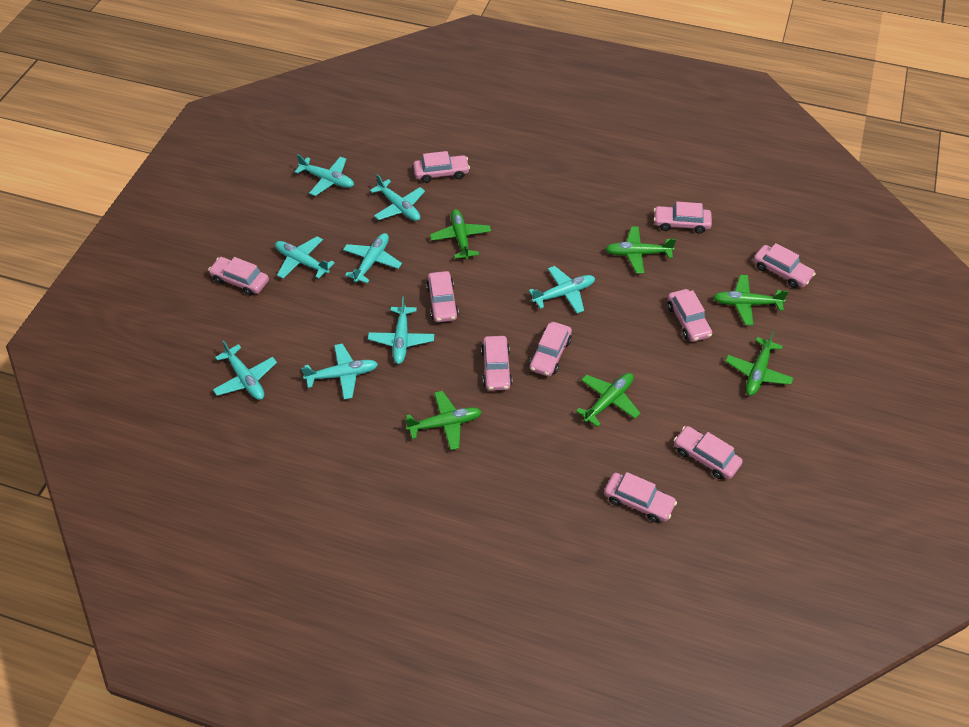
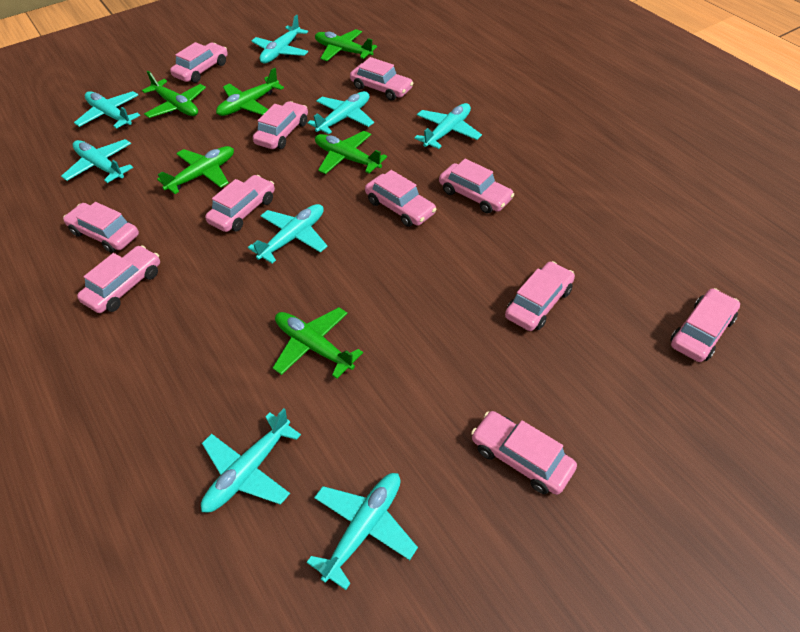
pink car: 10 -> 11

